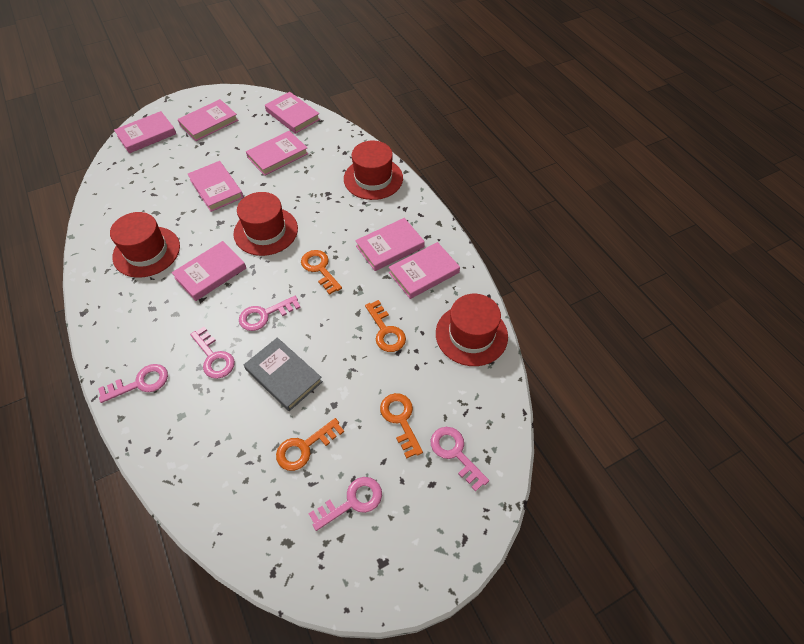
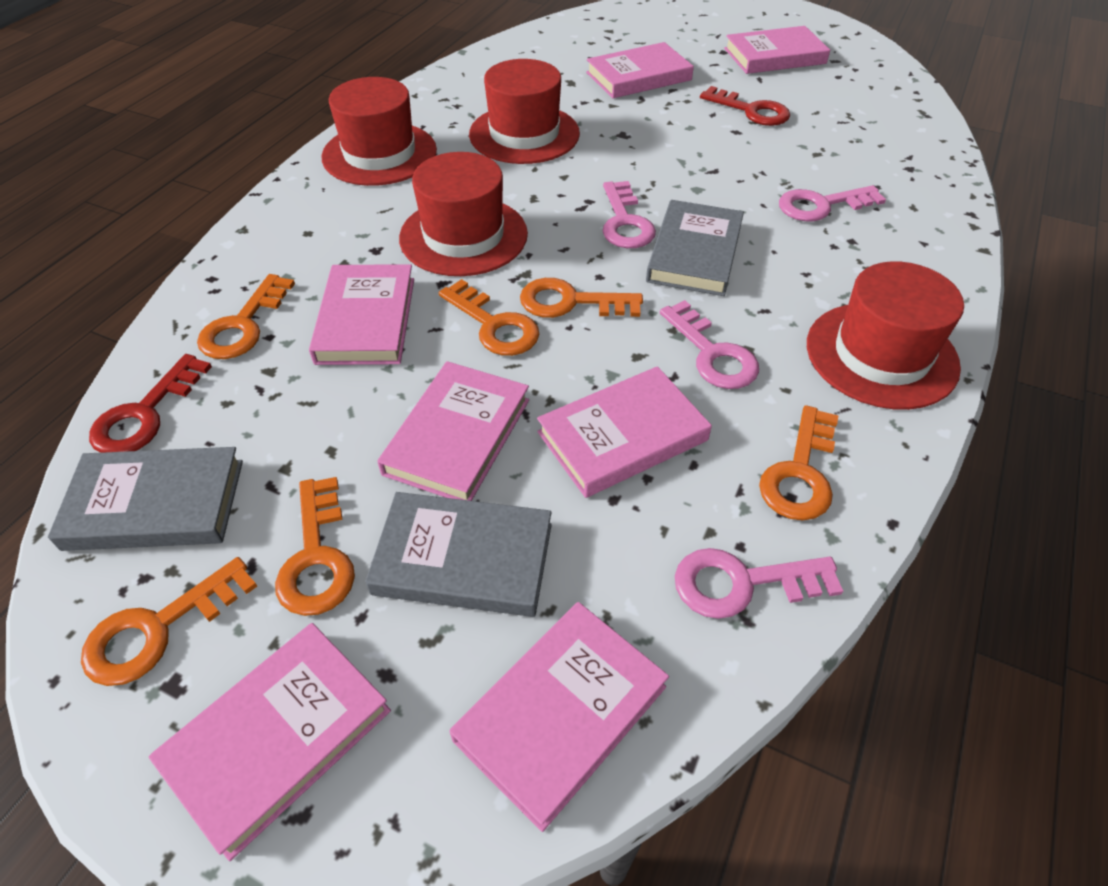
grey book: 1 -> 3
orange key: 4 -> 6
pink book: 8 -> 7
pink key: 5 -> 4
red key: 0 -> 2

